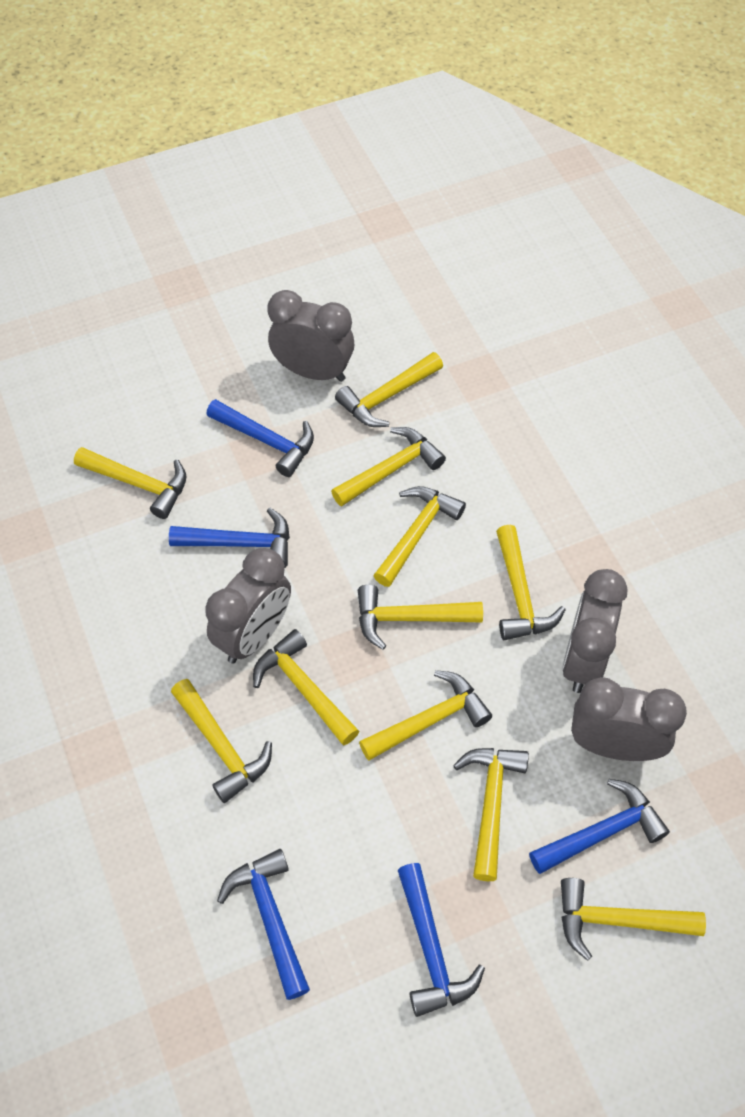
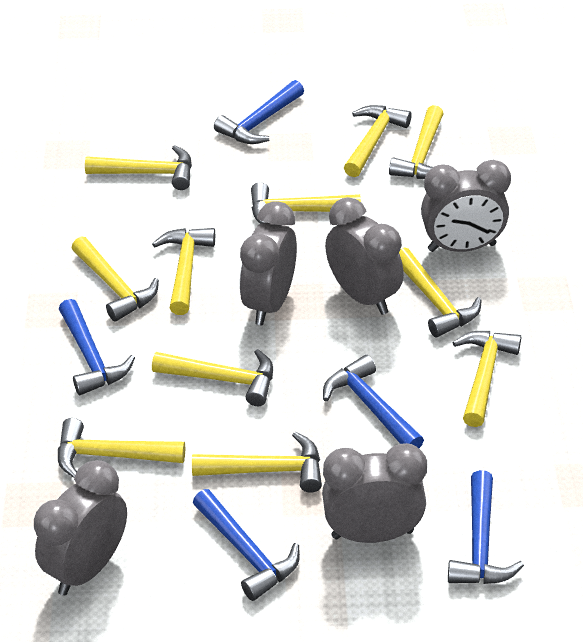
grey clock: 4 -> 5

